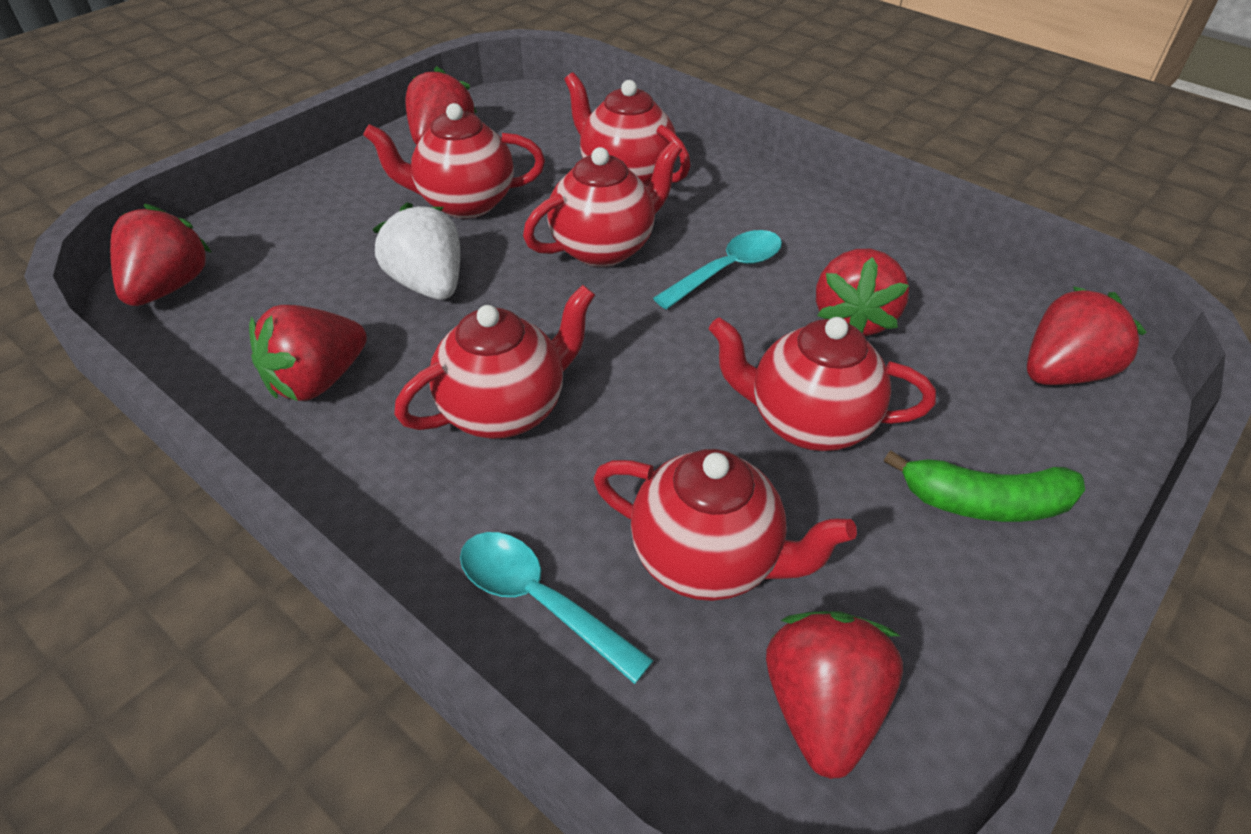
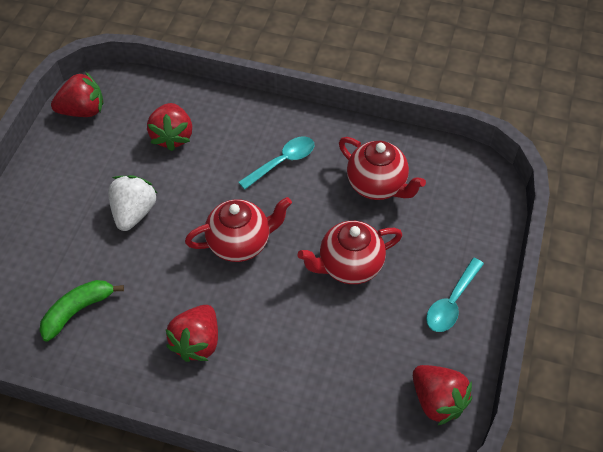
red strawberry: 6 -> 4
red teapot: 6 -> 3

